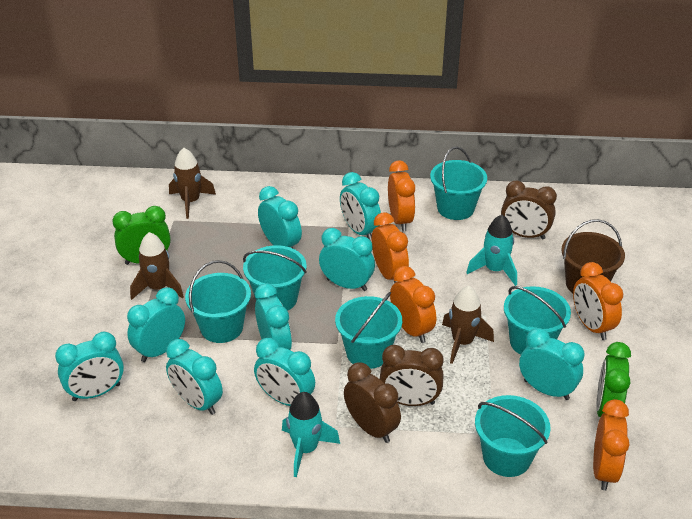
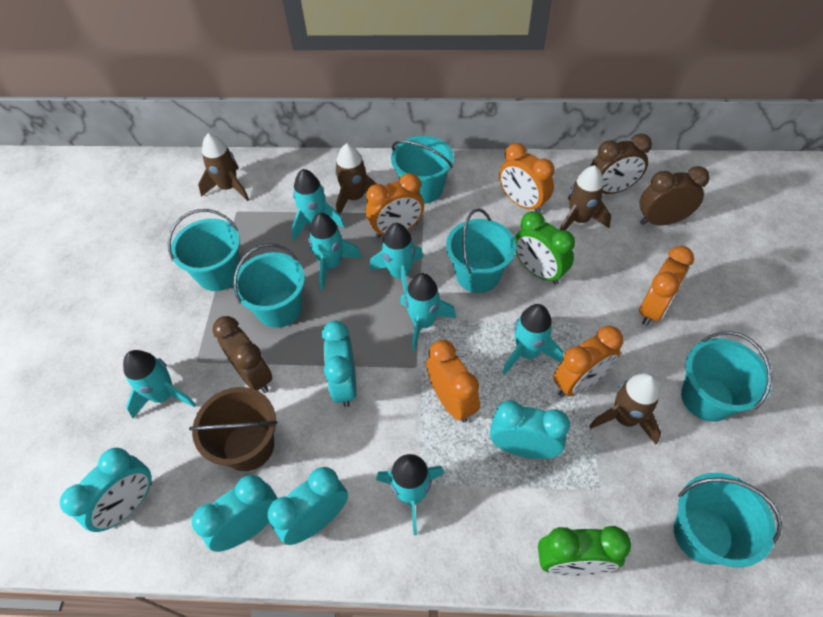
brown rocket: 3 -> 4
turquoise clock: 9 -> 5
turquoise rocket: 2 -> 7

